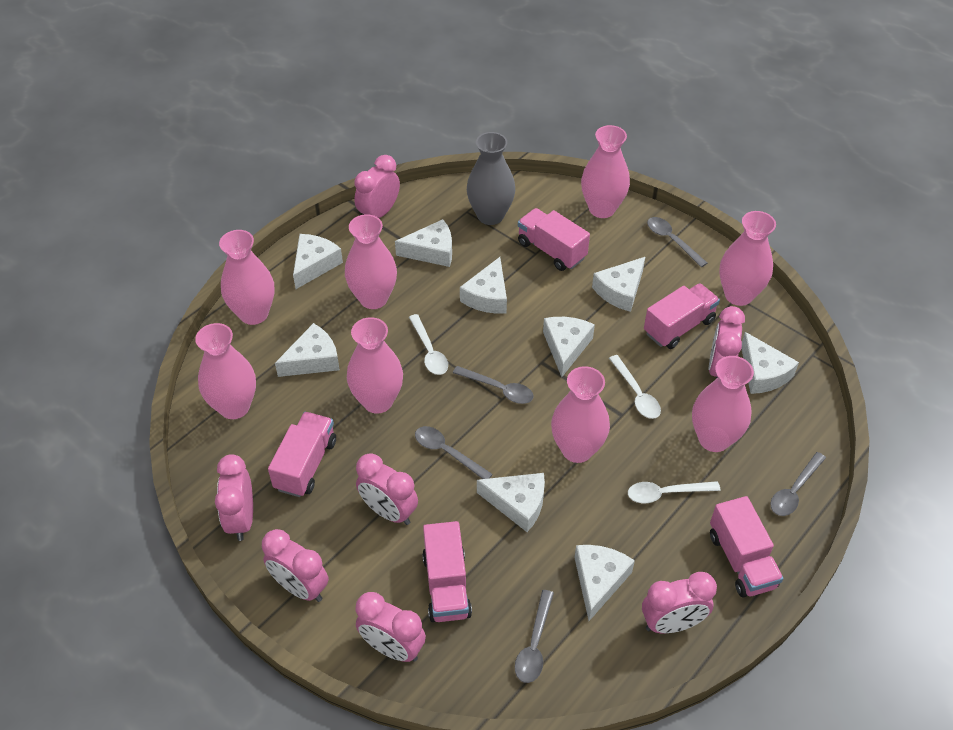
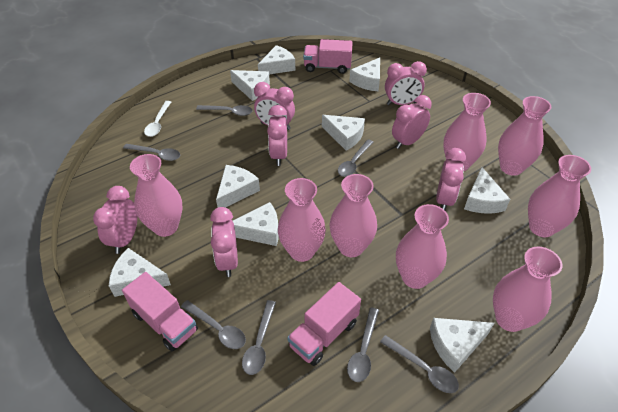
grey spoon: 5 -> 7
grey vase: 1 -> 0
pink truck: 5 -> 3
white spoon: 3 -> 1

